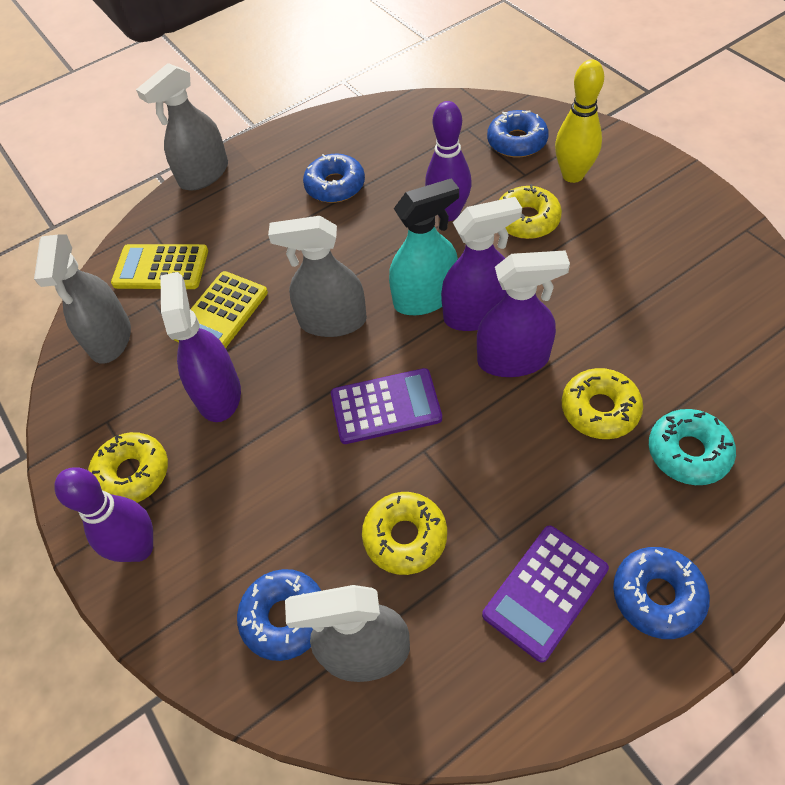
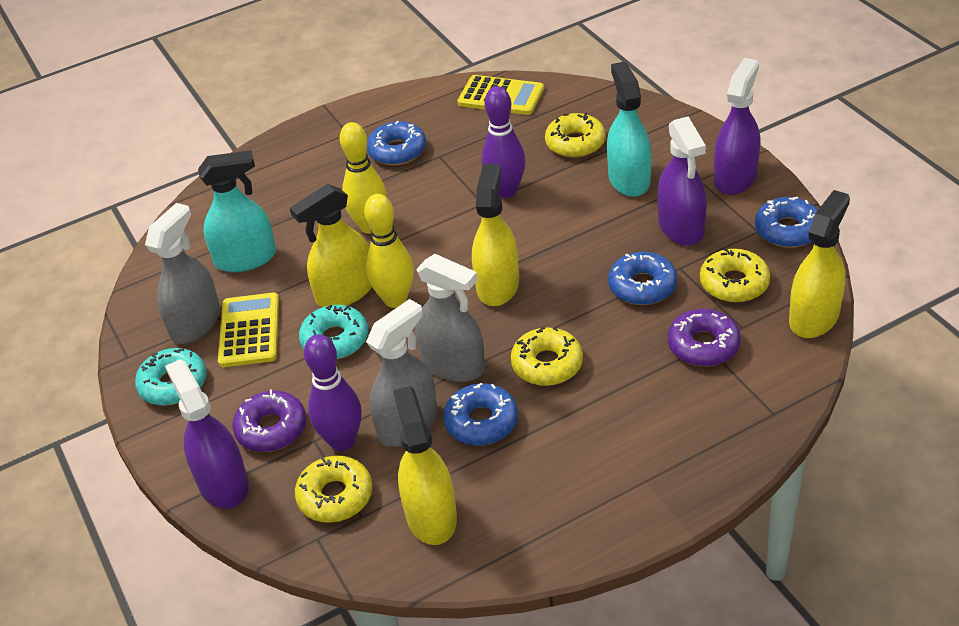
grey spray bottle: 4 -> 3
purple calculator: 2 -> 0
purple donut: 0 -> 2
turquoise donut: 1 -> 2
turquoise spray bottle: 1 -> 2
yellow bowling pin: 1 -> 2
yellow spray bottle: 0 -> 4

